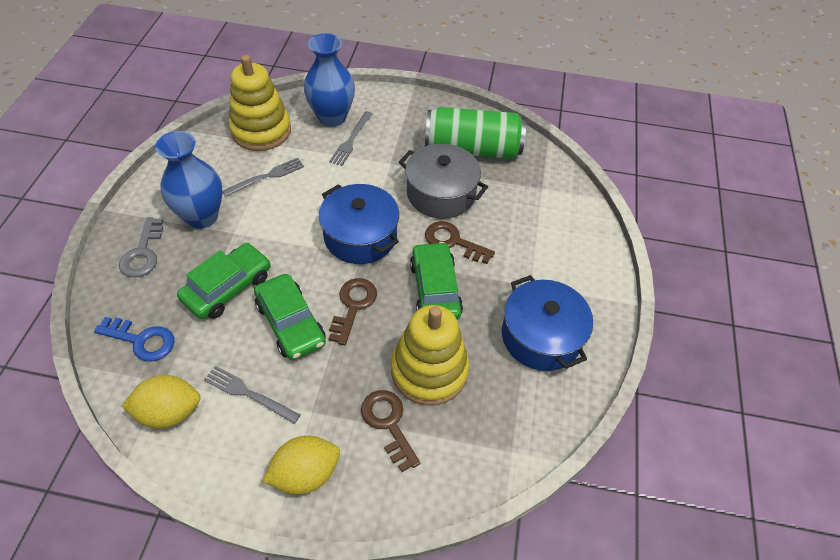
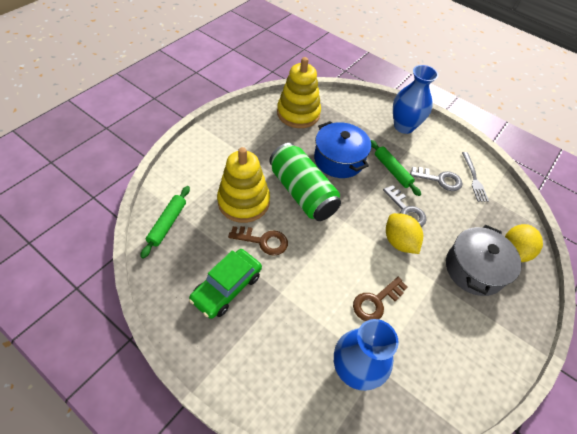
blue key: 1 -> 0
blue pot: 2 -> 1
brown key: 3 -> 2
green car: 3 -> 1
green rolling pin: 0 -> 2
grey fork: 3 -> 1
grey key: 1 -> 2

